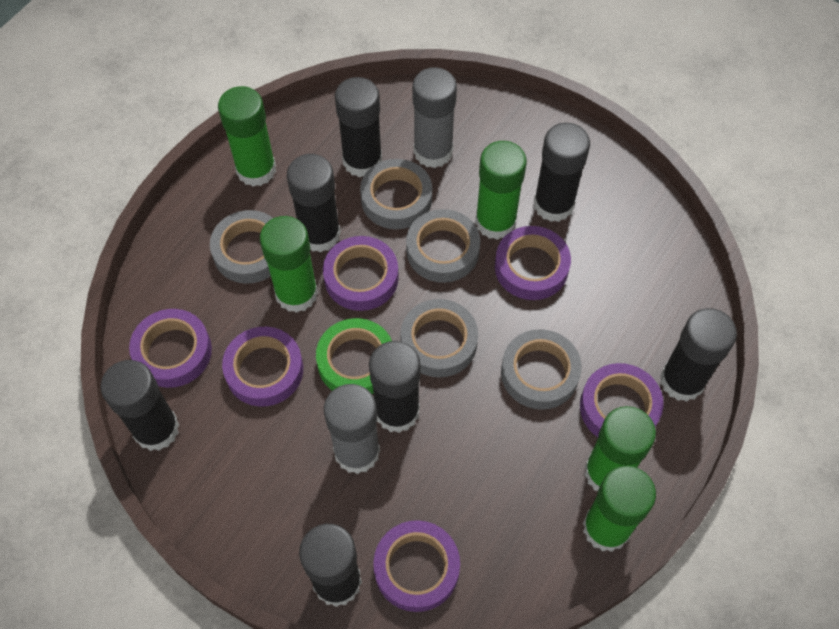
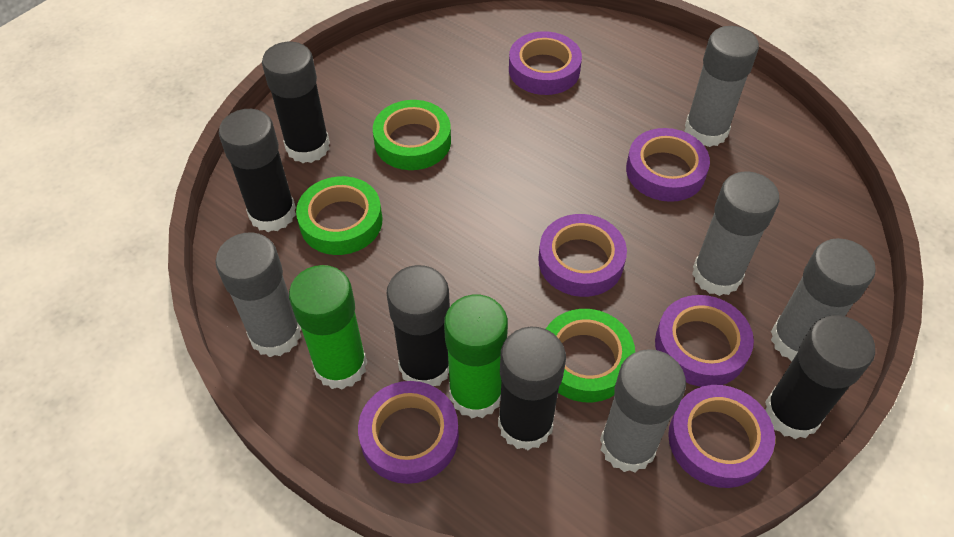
black glue stick: 7 -> 5
green glue stick: 5 -> 2
green tape: 1 -> 3
grey glue stick: 2 -> 5
grey tape: 5 -> 0

